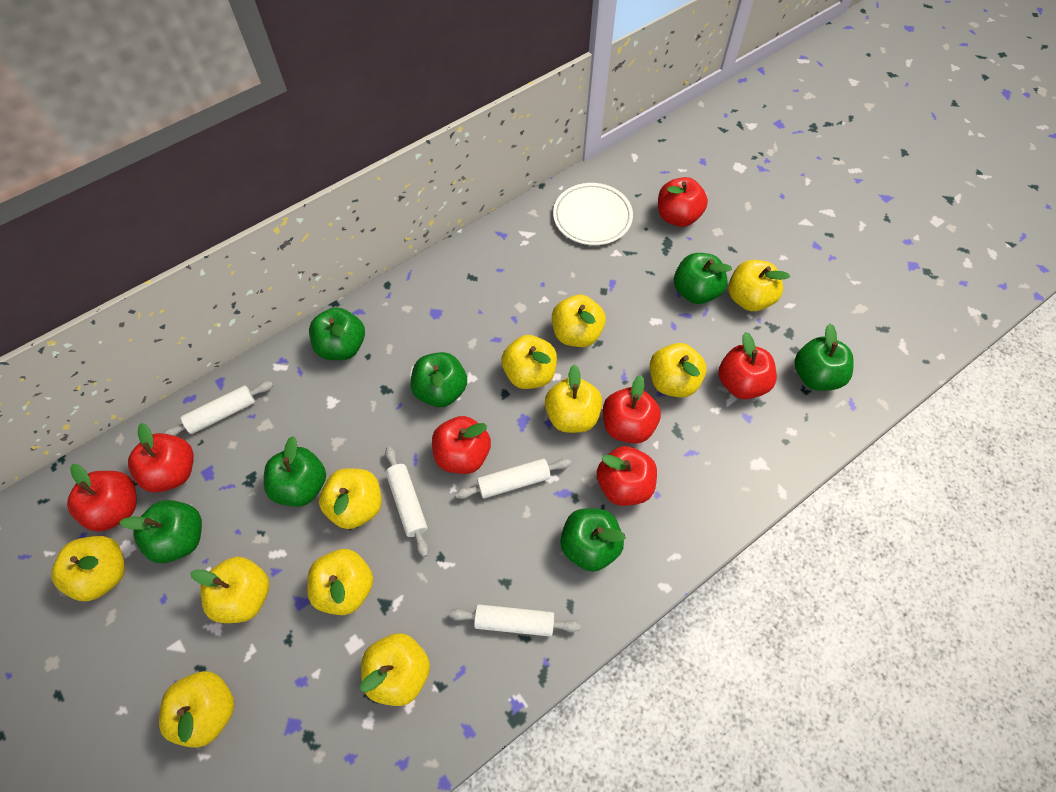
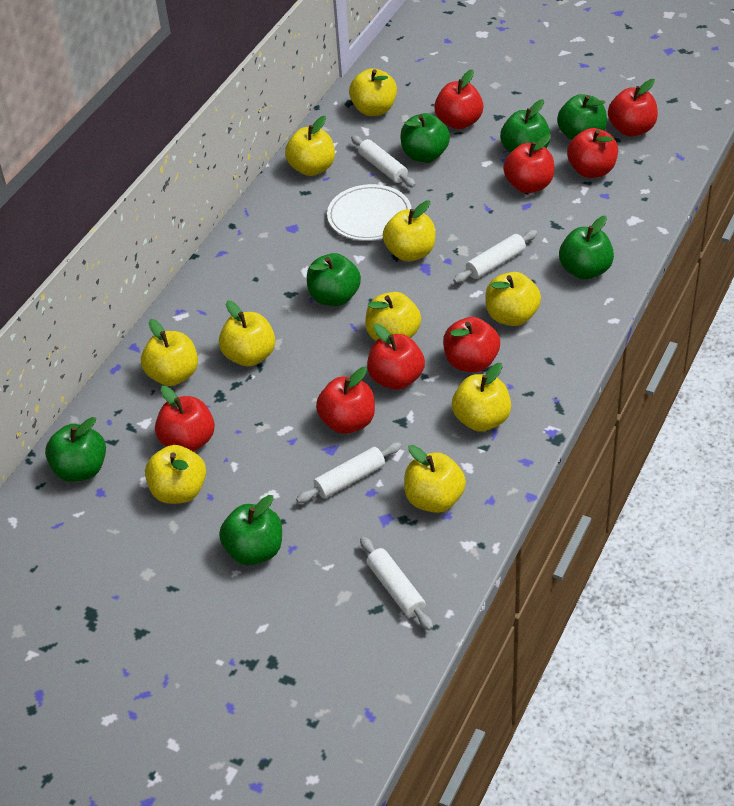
red apple: 7 -> 8
yellow apple: 11 -> 10

